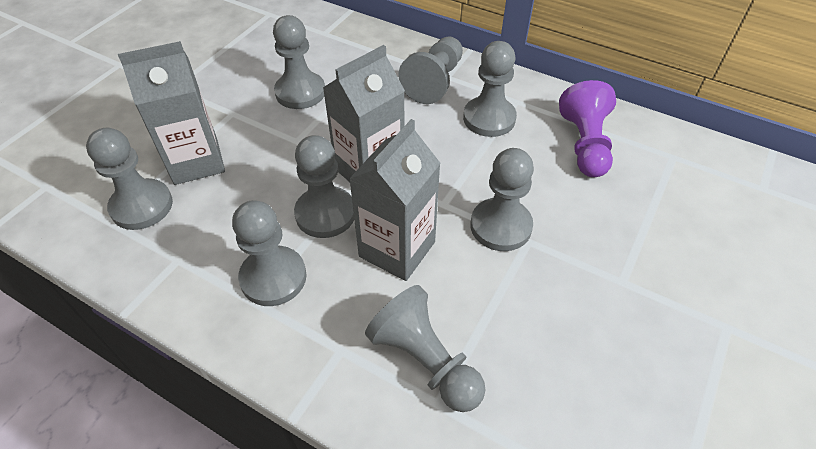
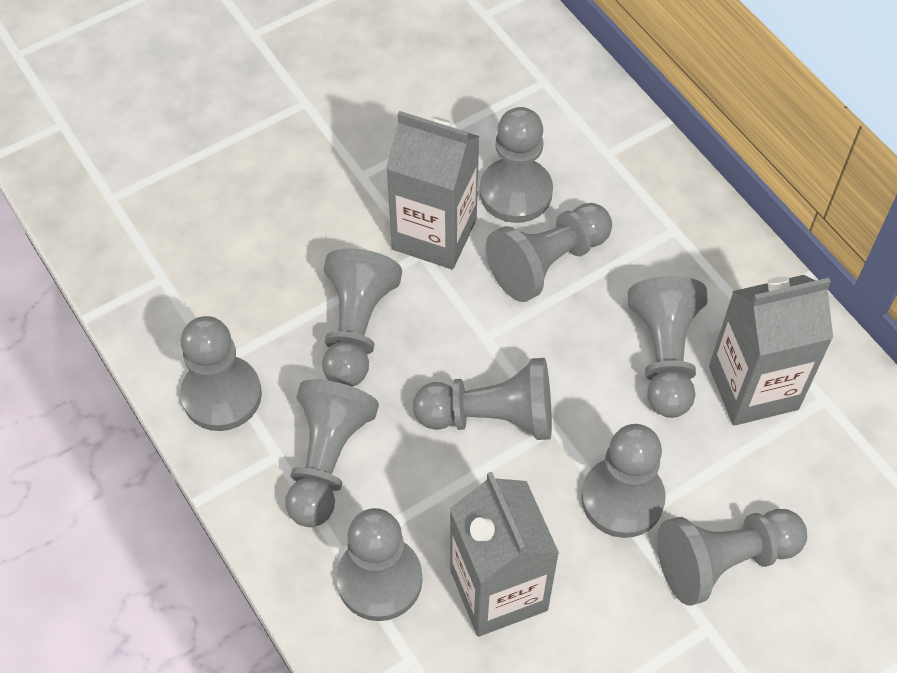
grey pawn: 8 -> 10
purple pawn: 1 -> 0

